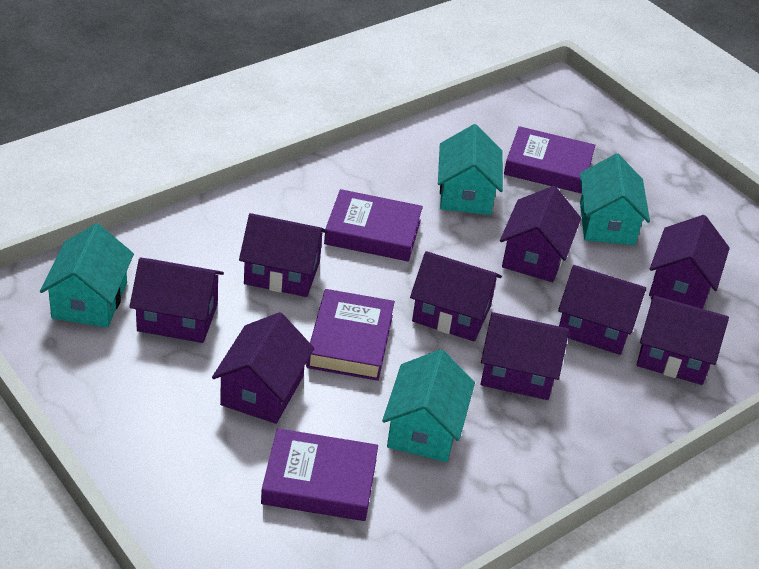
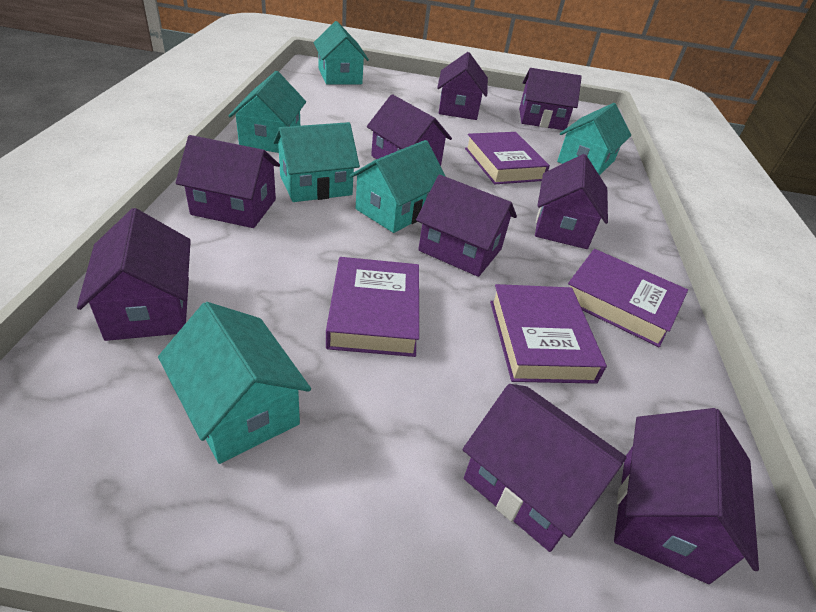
turquoise house: 4 -> 6

